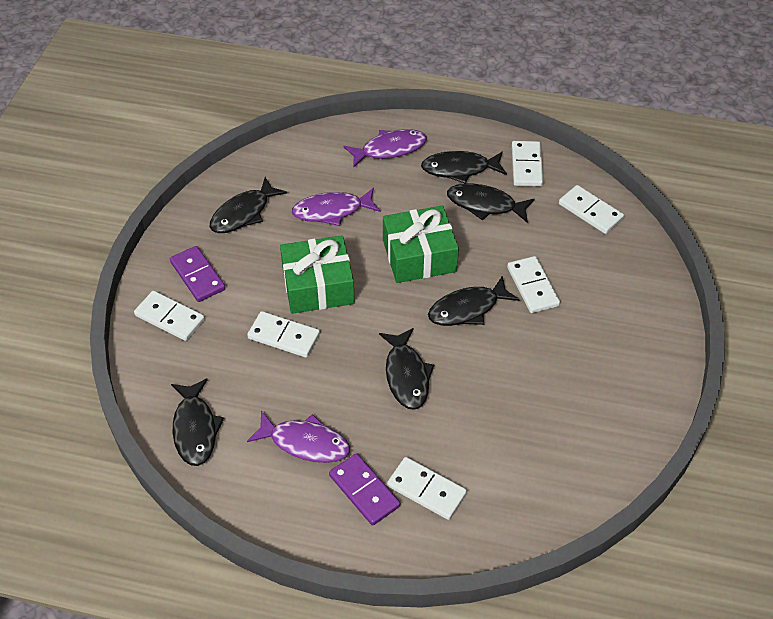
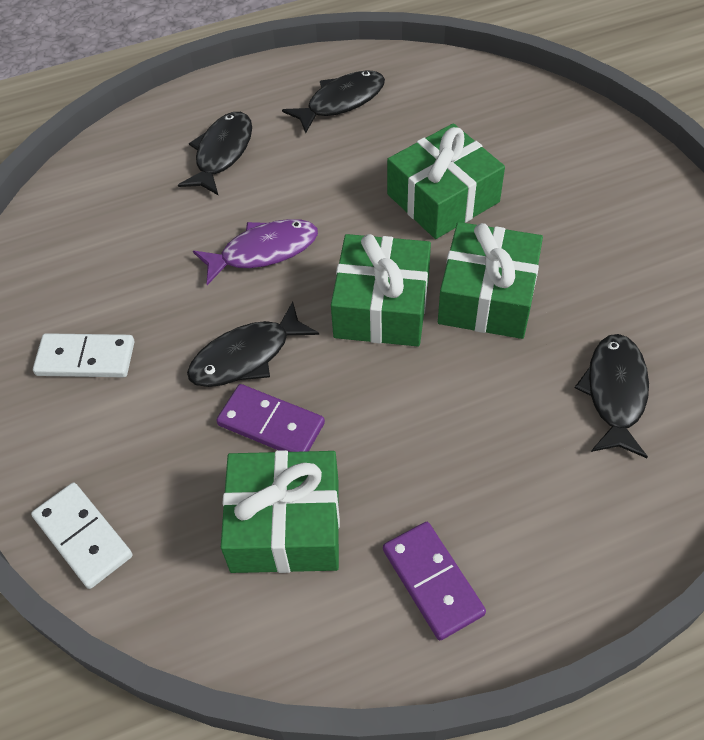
black fish: 6 -> 4
green gift: 2 -> 4
purple fish: 3 -> 1
white domino: 6 -> 2

